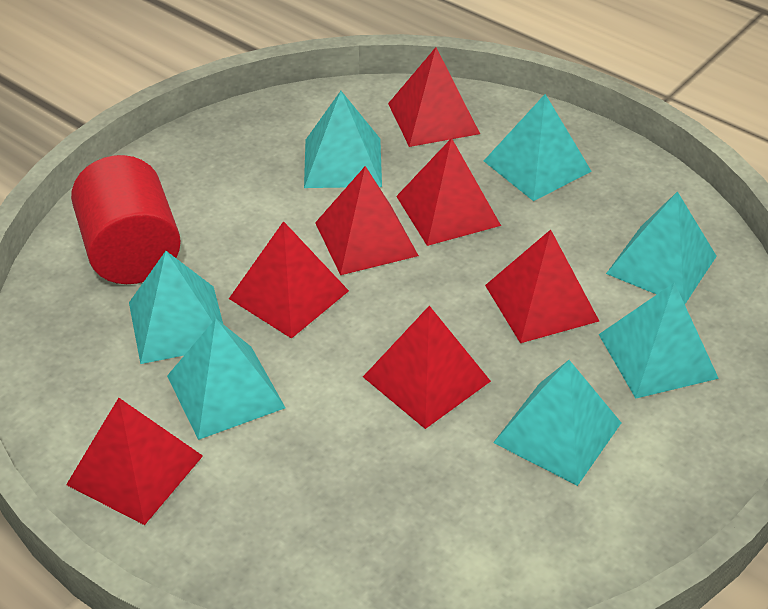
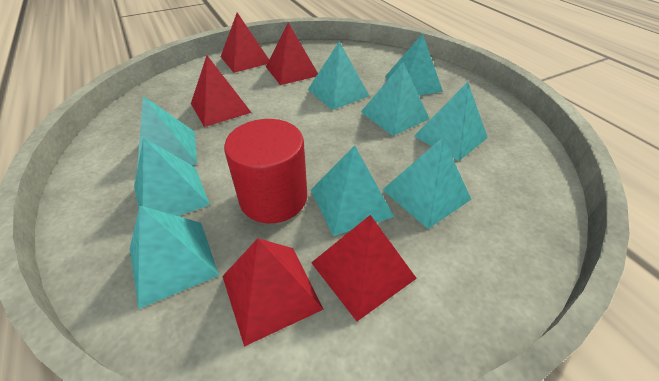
red pyramid: 7 -> 5
turquoise pyramid: 7 -> 9

